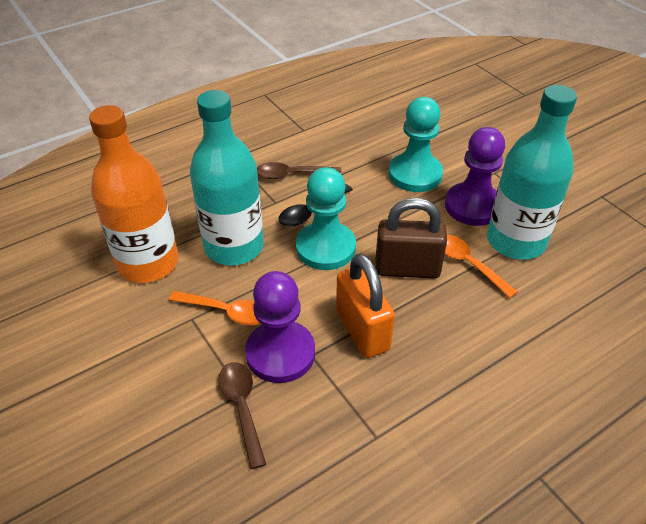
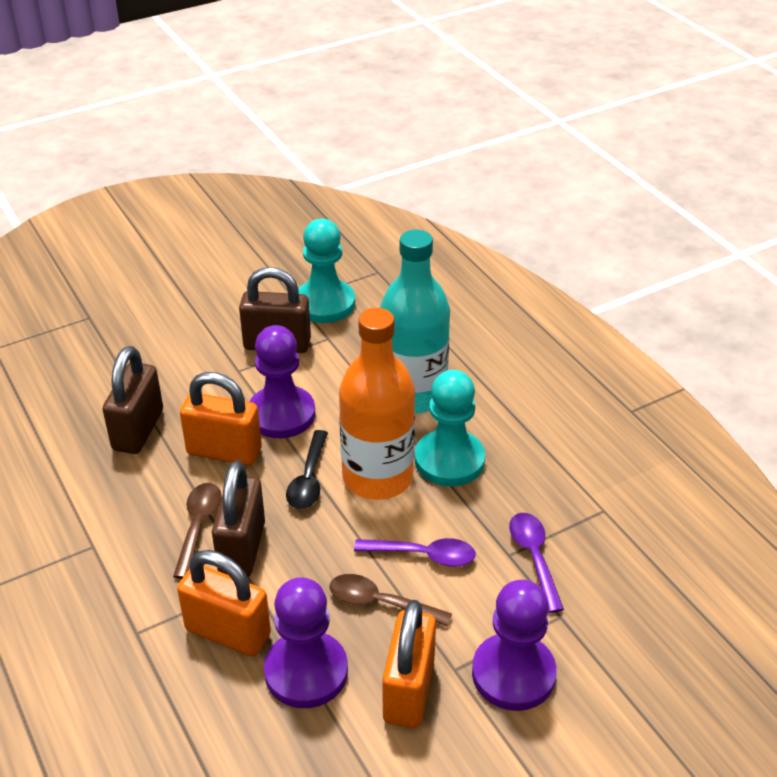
brown padlock: 1 -> 3
orange padlock: 1 -> 3
orange spoon: 2 -> 0
purple pawn: 2 -> 3
purple spoon: 0 -> 2
turquoise bottle: 2 -> 1

